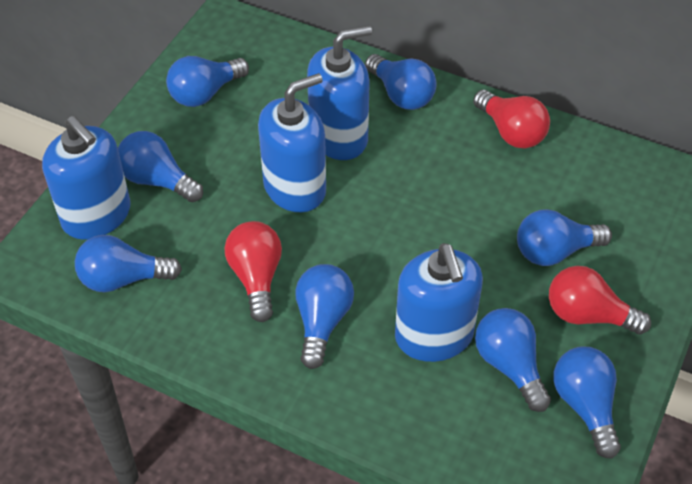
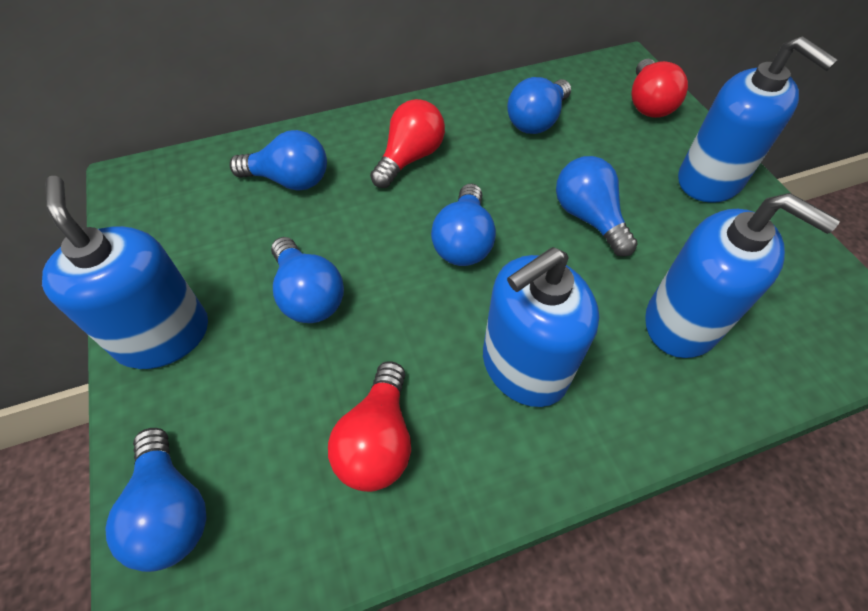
blue light bulb: 8 -> 6

